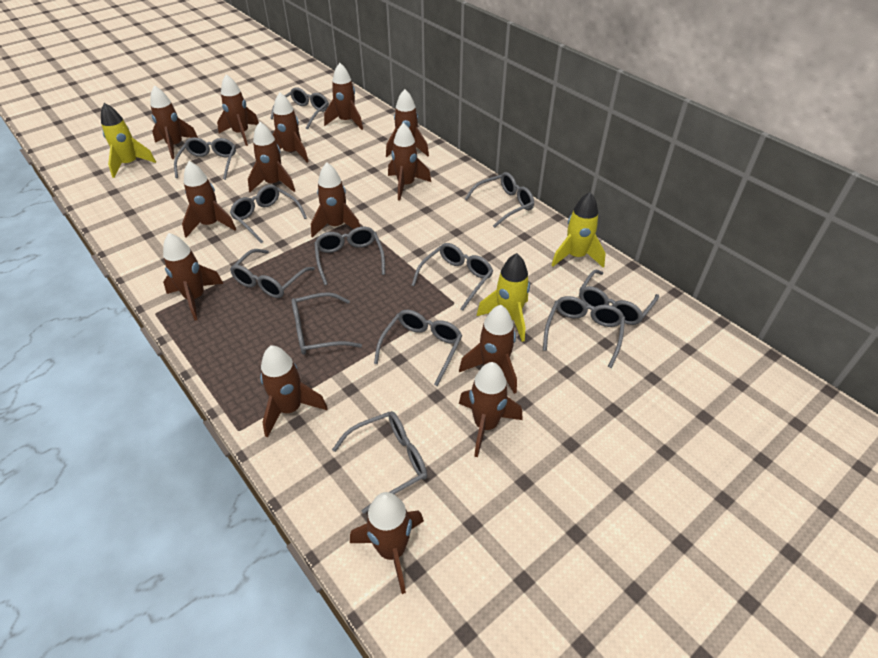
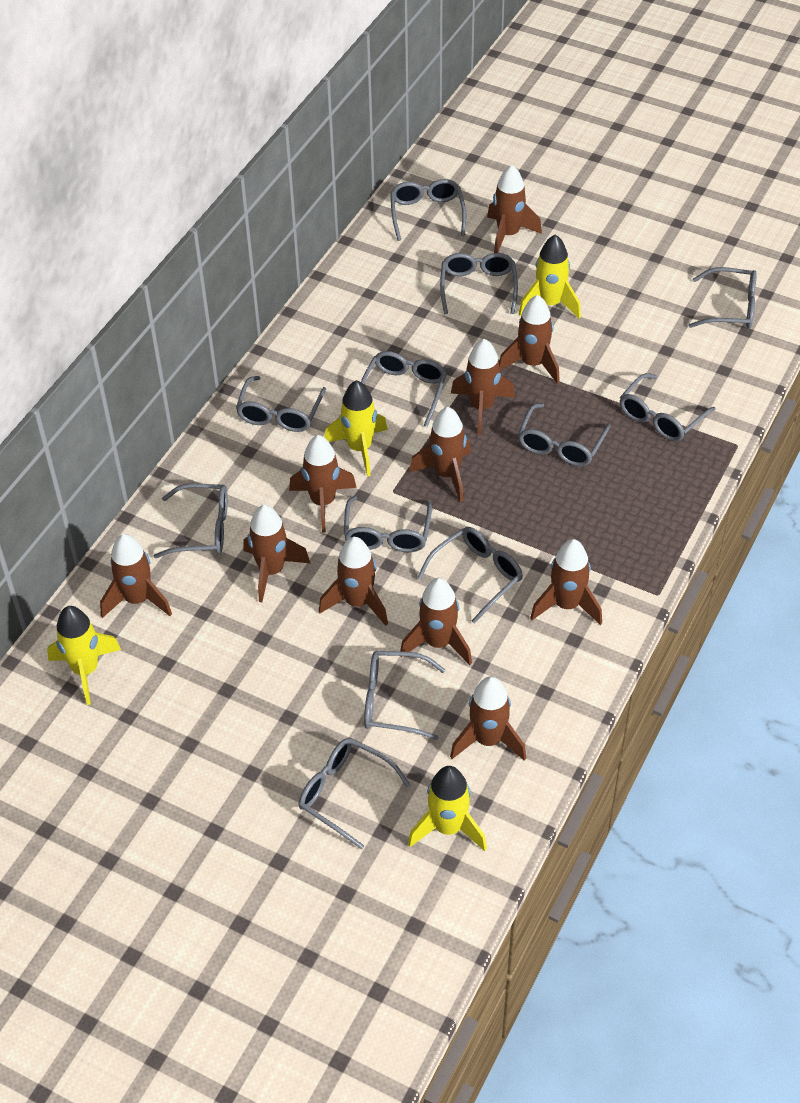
brown rocket: 14 -> 11
yellow rocket: 3 -> 4

